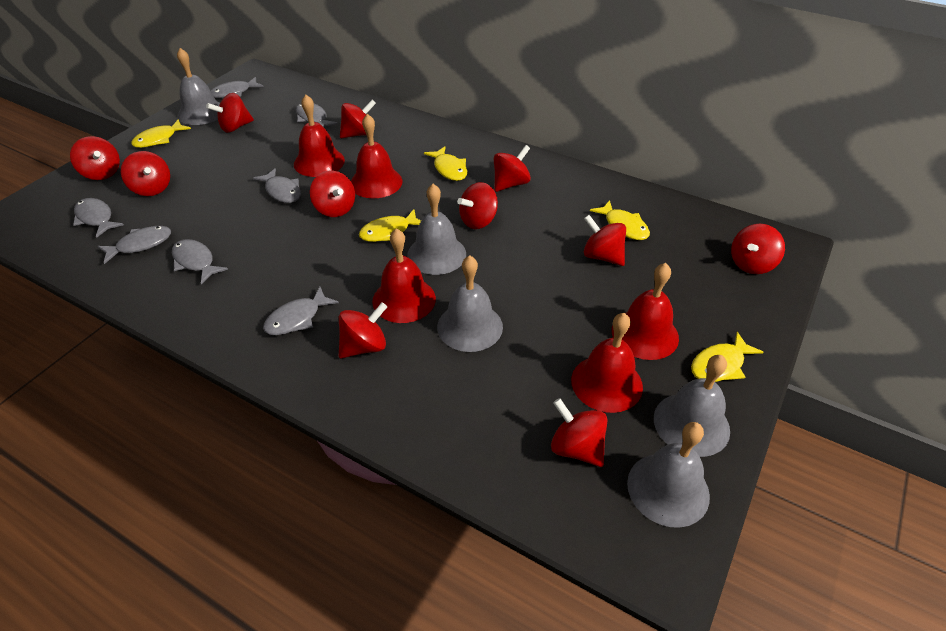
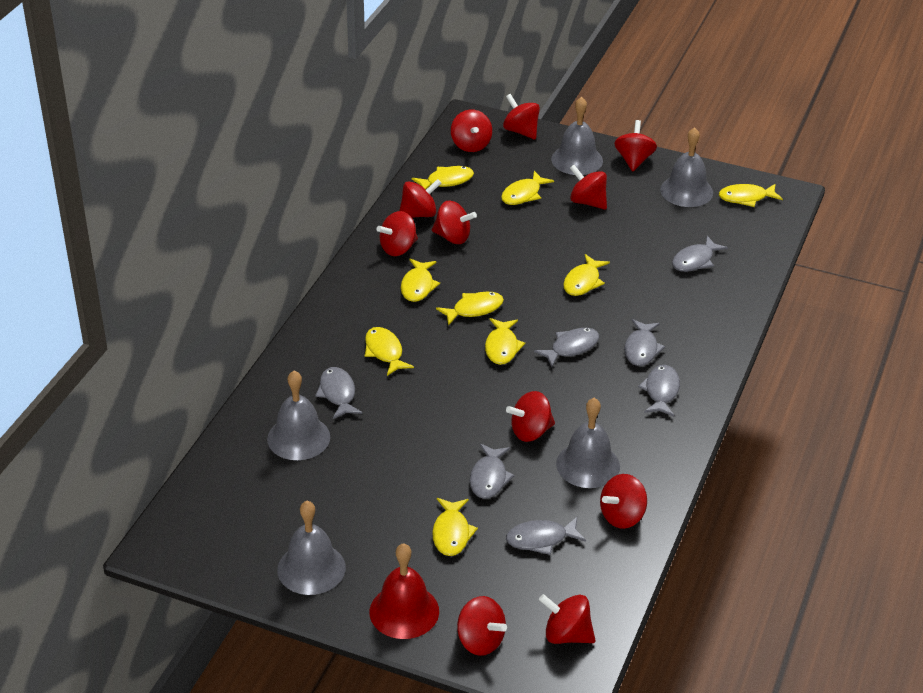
red bell: 5 -> 1
yellow fish: 5 -> 9

